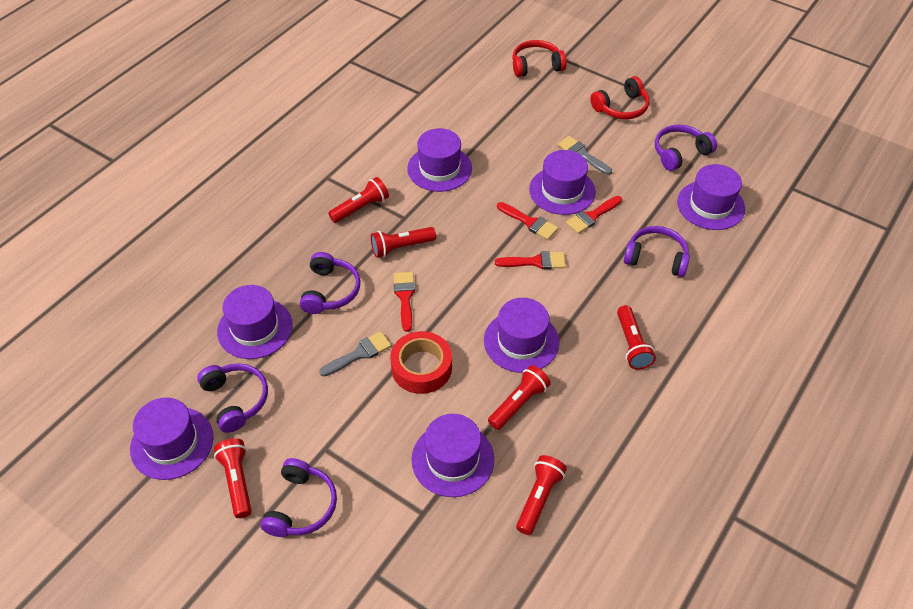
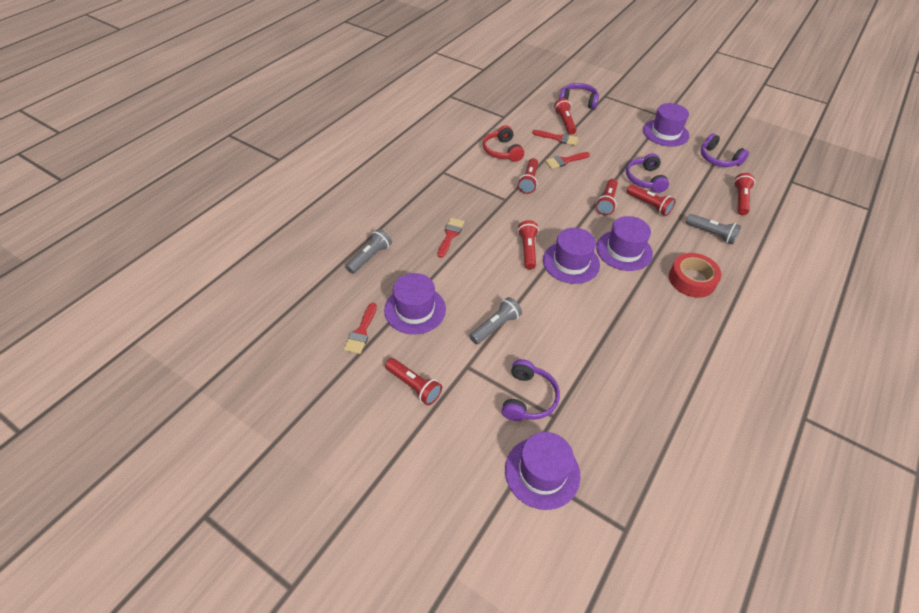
grey brush: 2 -> 0
grey flashlight: 0 -> 3
purple hat: 7 -> 5
purple headphones: 5 -> 4
red flashlight: 6 -> 7
red headphones: 2 -> 1

